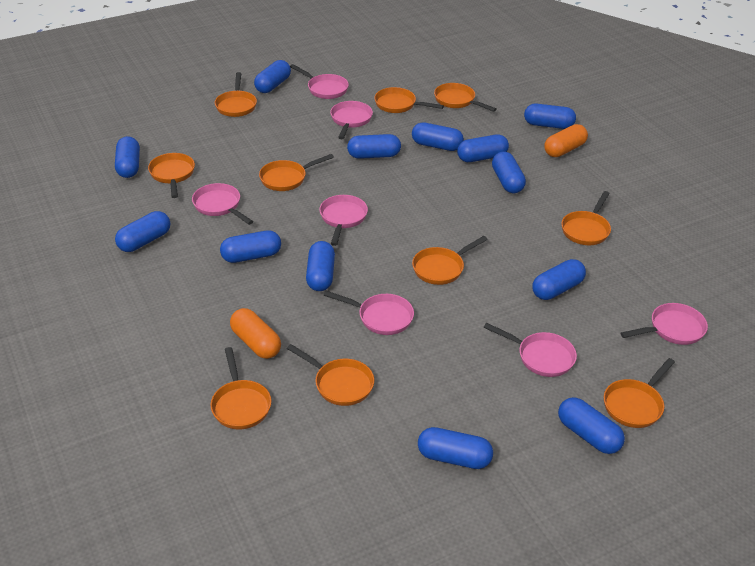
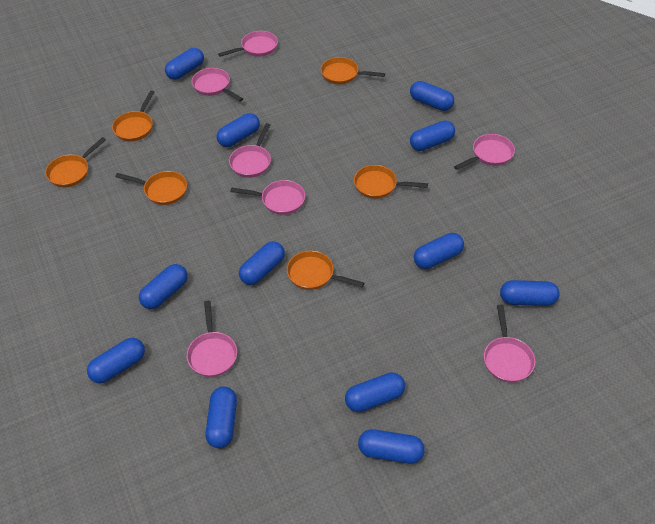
blue capsule: 13 -> 12
orange capsule: 2 -> 0
orange pan: 10 -> 6

